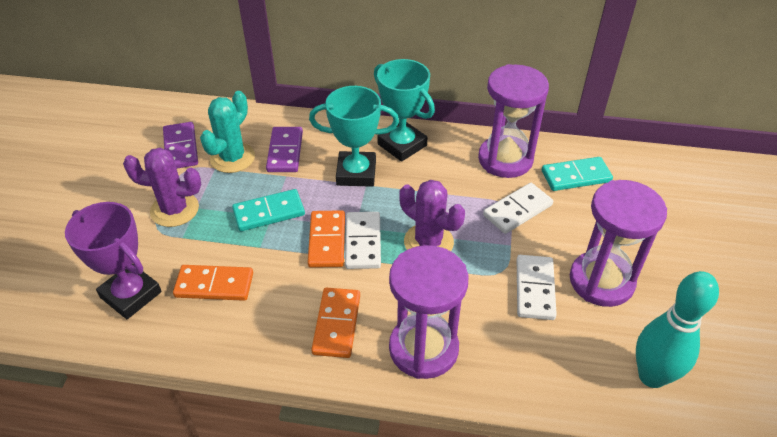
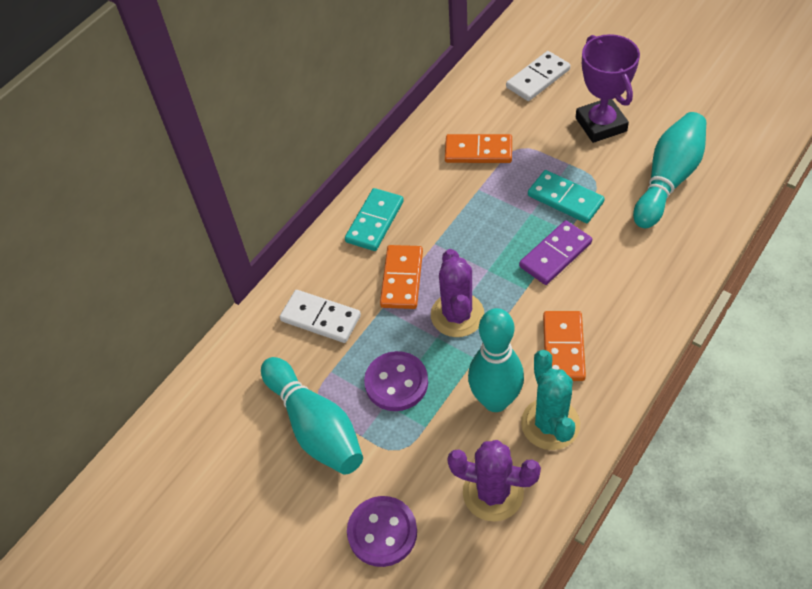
purple button: 0 -> 2
purple domino: 2 -> 1
purple hourglass: 3 -> 0
turquoise bowling pin: 1 -> 3
turquoise trophy: 2 -> 0
white domino: 3 -> 2

